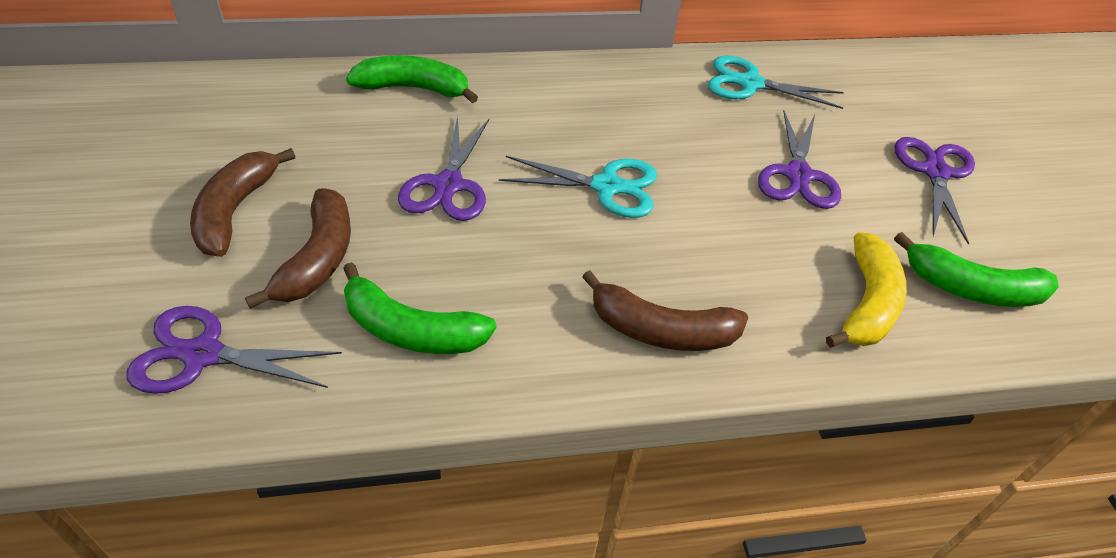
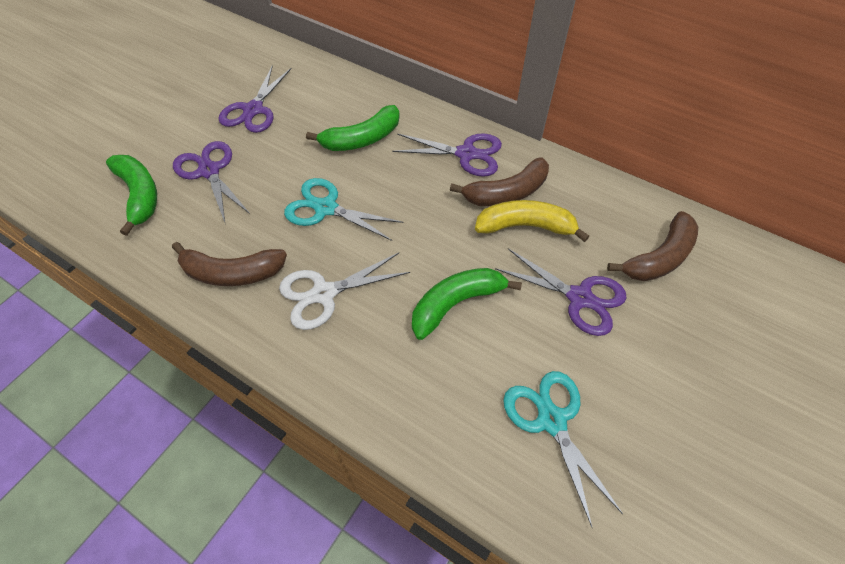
white scissors: 0 -> 1

